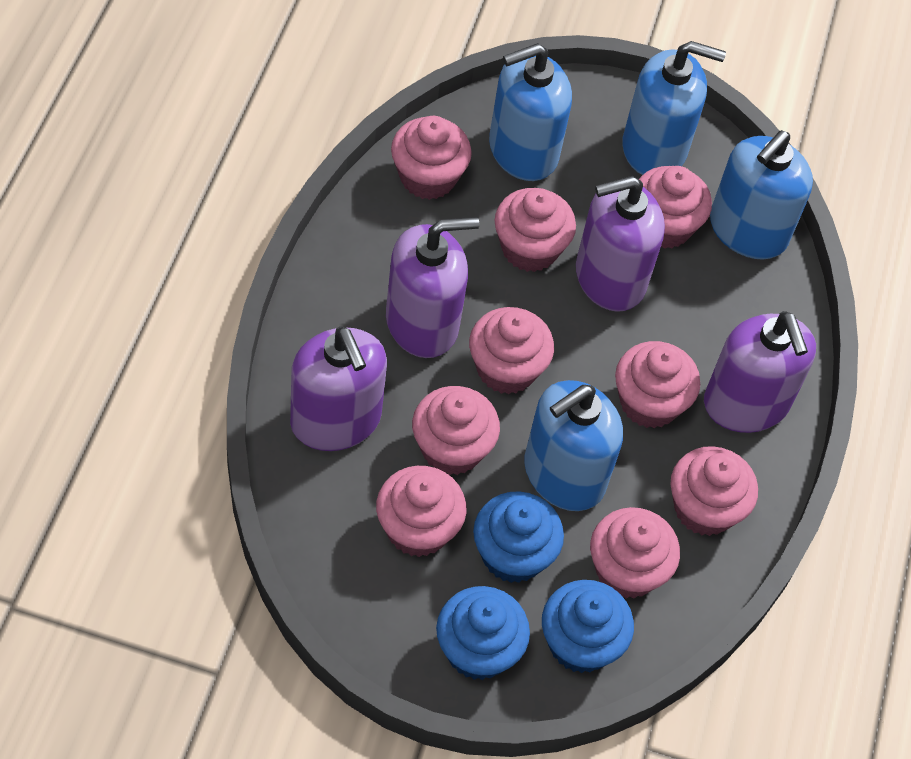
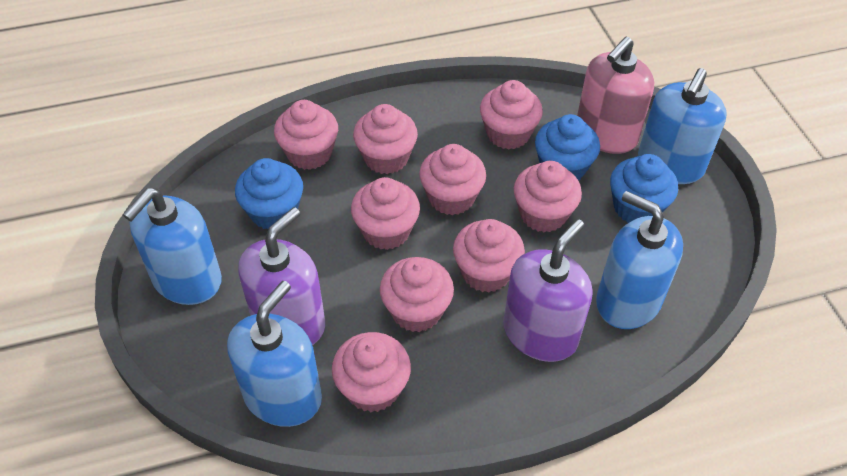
pink soap dispenser: 0 -> 1
purple soap dispenser: 4 -> 2

